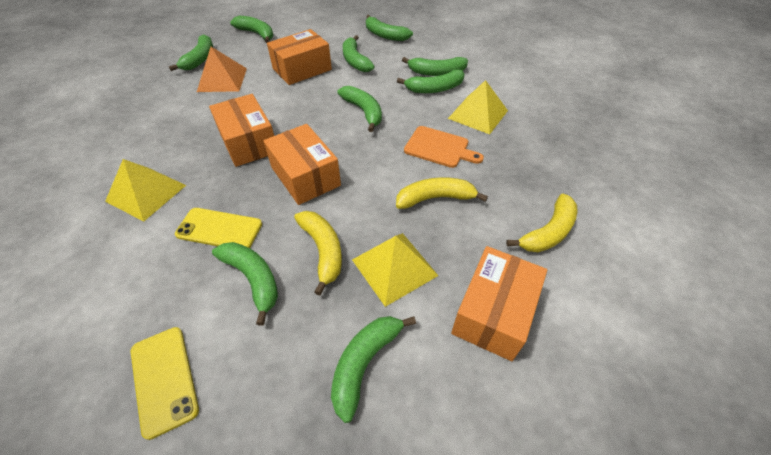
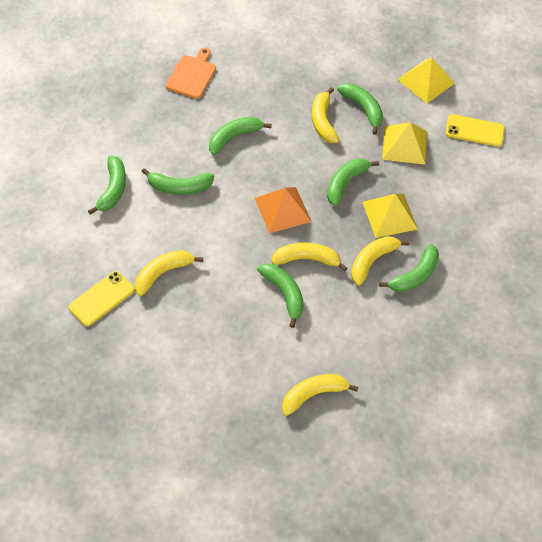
green banana: 9 -> 7
orange box: 4 -> 0
yellow banana: 3 -> 5

